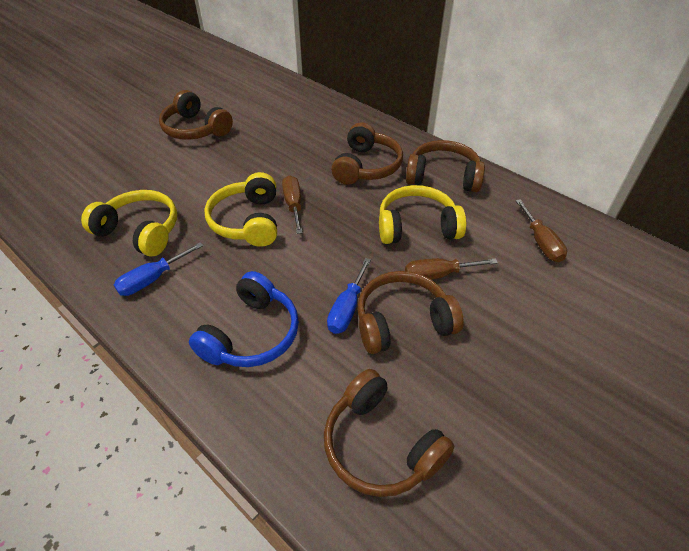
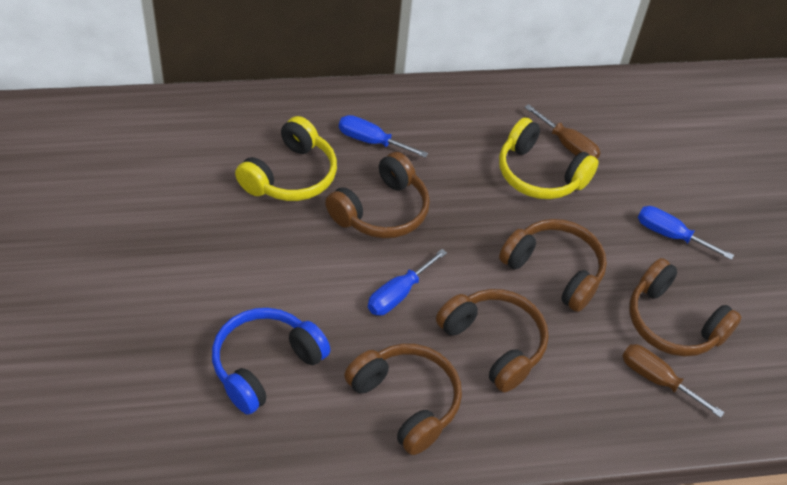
blue screwdriver: 2 -> 3
brown screwdriver: 3 -> 2
yellow headphones: 3 -> 2

